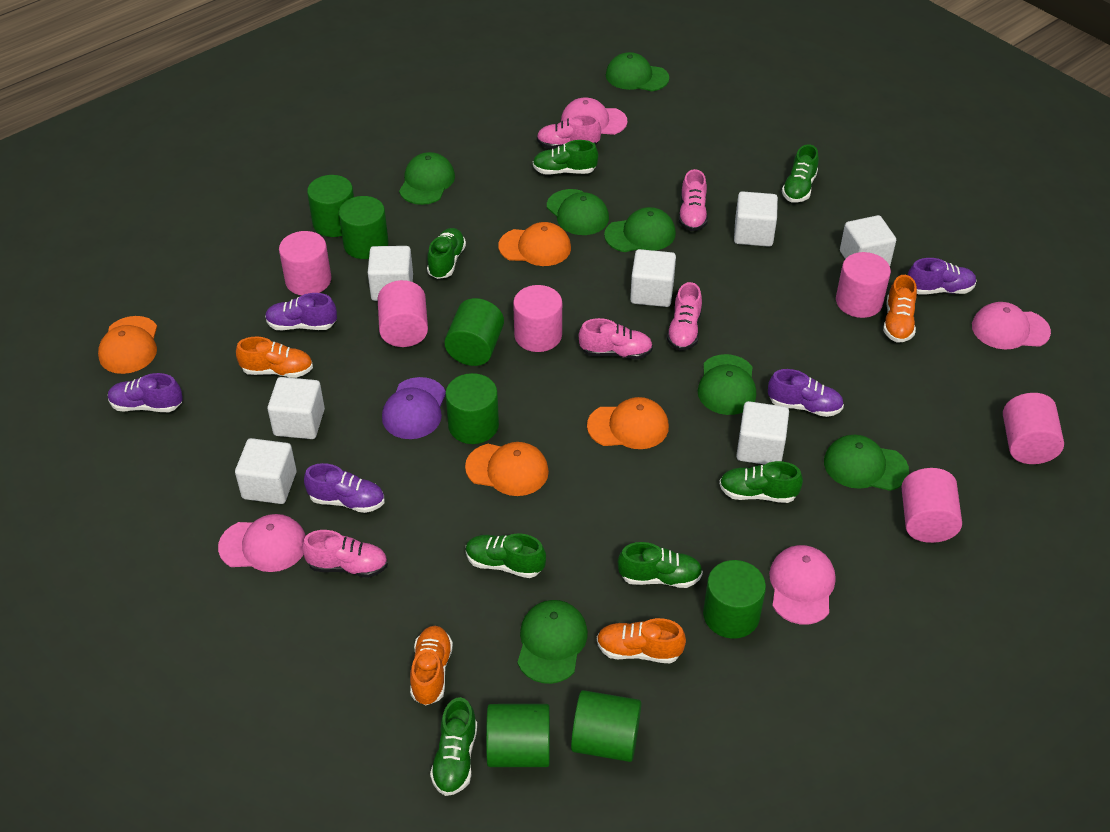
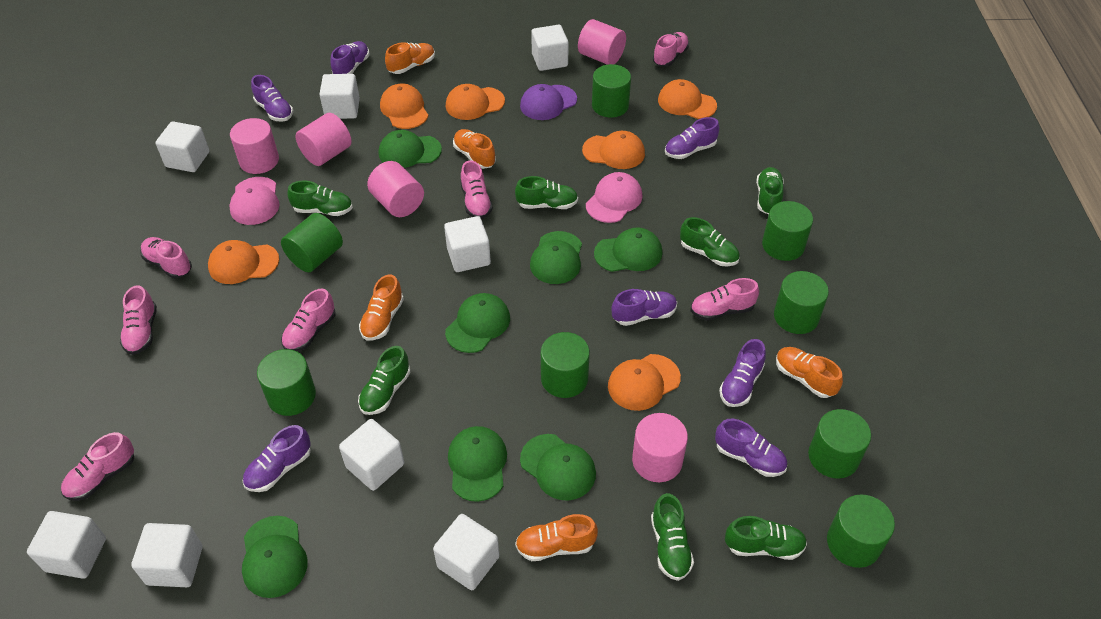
green cylinder: 7 -> 8
orange cap: 4 -> 6
orange shoe: 4 -> 5
pink cap: 4 -> 2
pink cylinder: 6 -> 5
pink shoe: 5 -> 7
purple shoe: 5 -> 7
white cube: 7 -> 8

